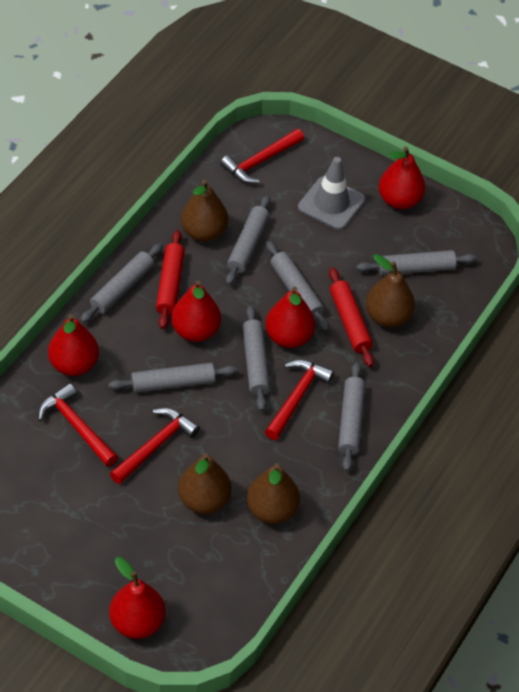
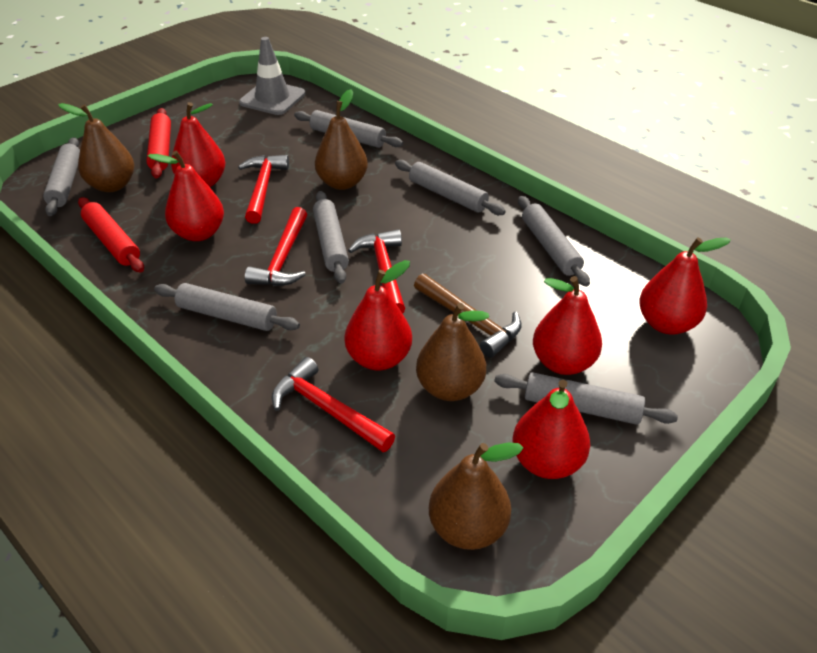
brown hammer: 0 -> 1
red pear: 5 -> 6

